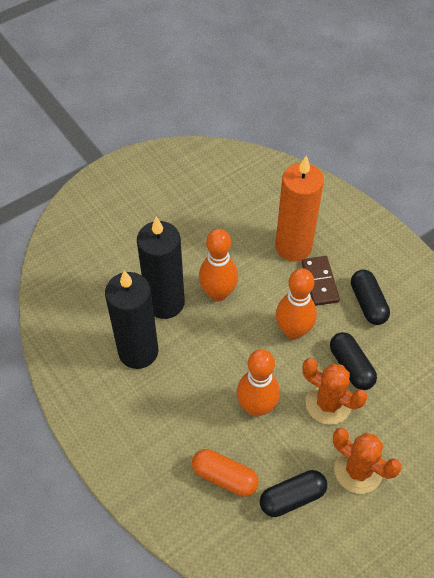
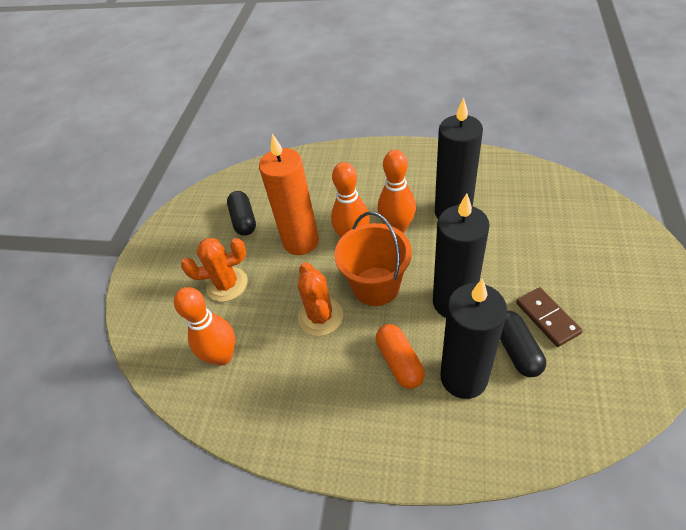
black candle: 2 -> 3
black capsule: 3 -> 2
orange bucket: 0 -> 1

